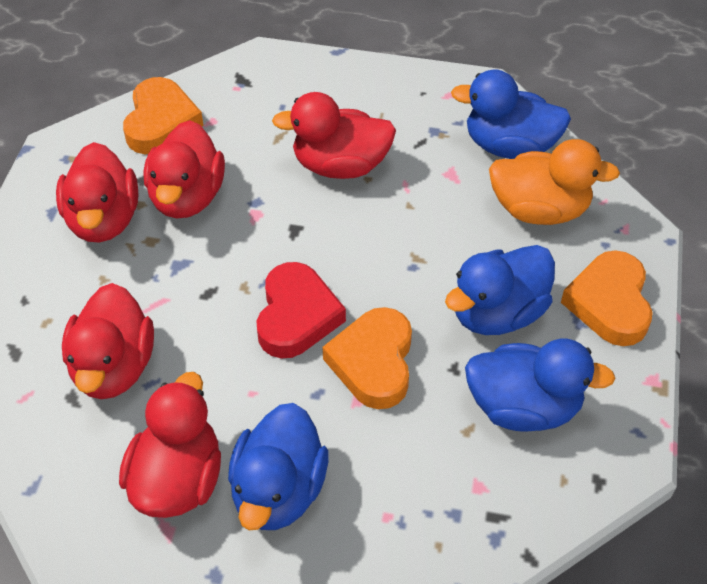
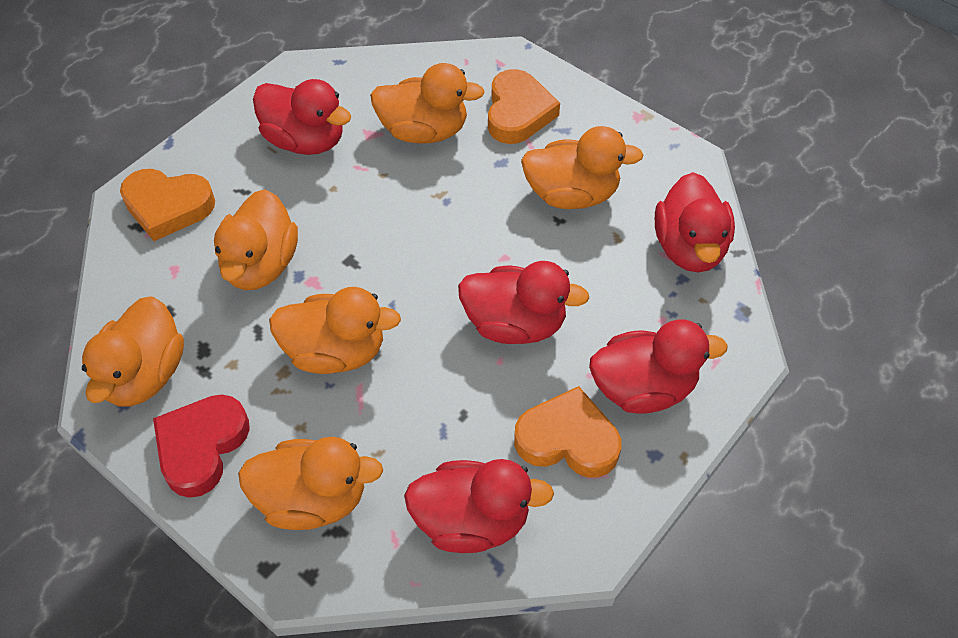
blue duck: 4 -> 0
orange duck: 1 -> 6

